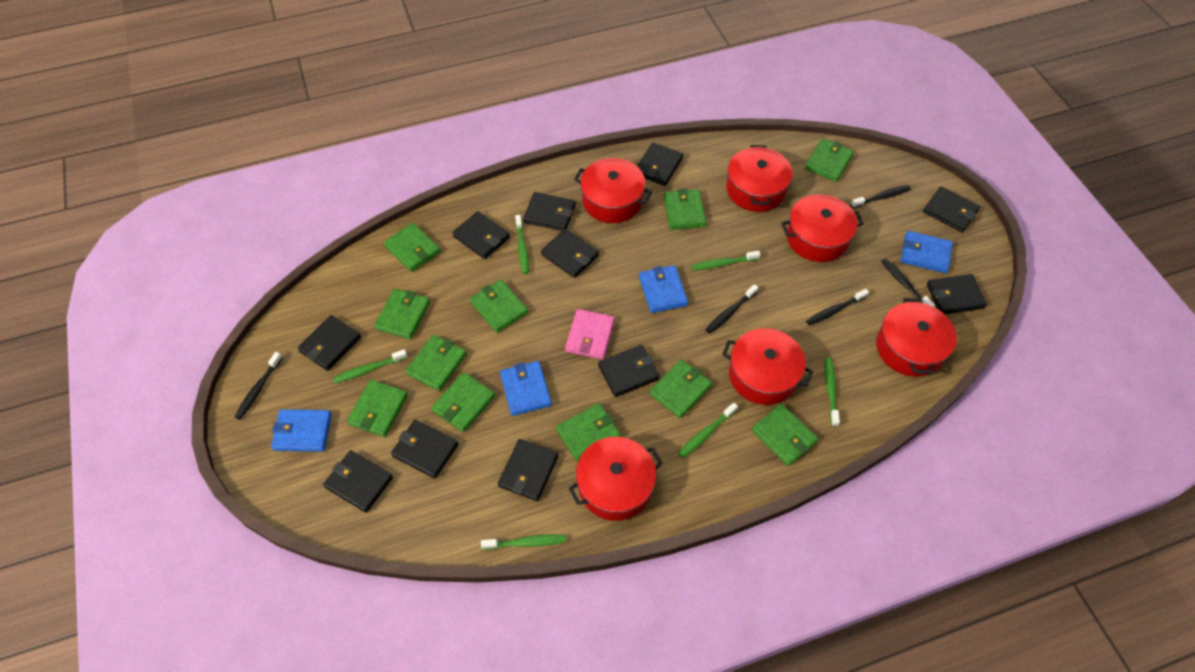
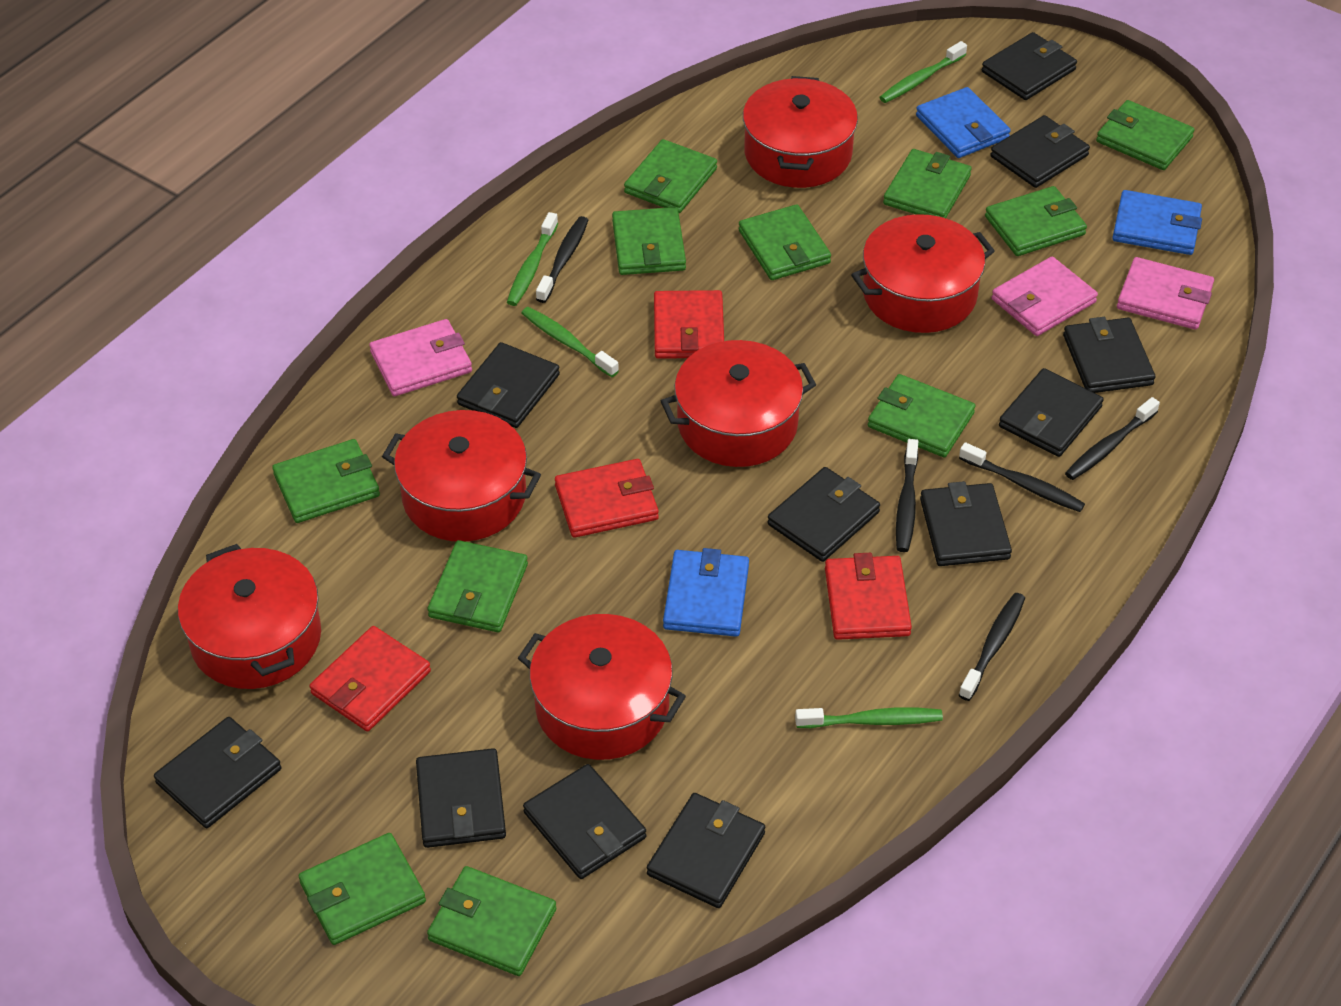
blue wallet: 4 -> 3
green toothbrush: 6 -> 4
pink wallet: 1 -> 3
red wallet: 0 -> 4

